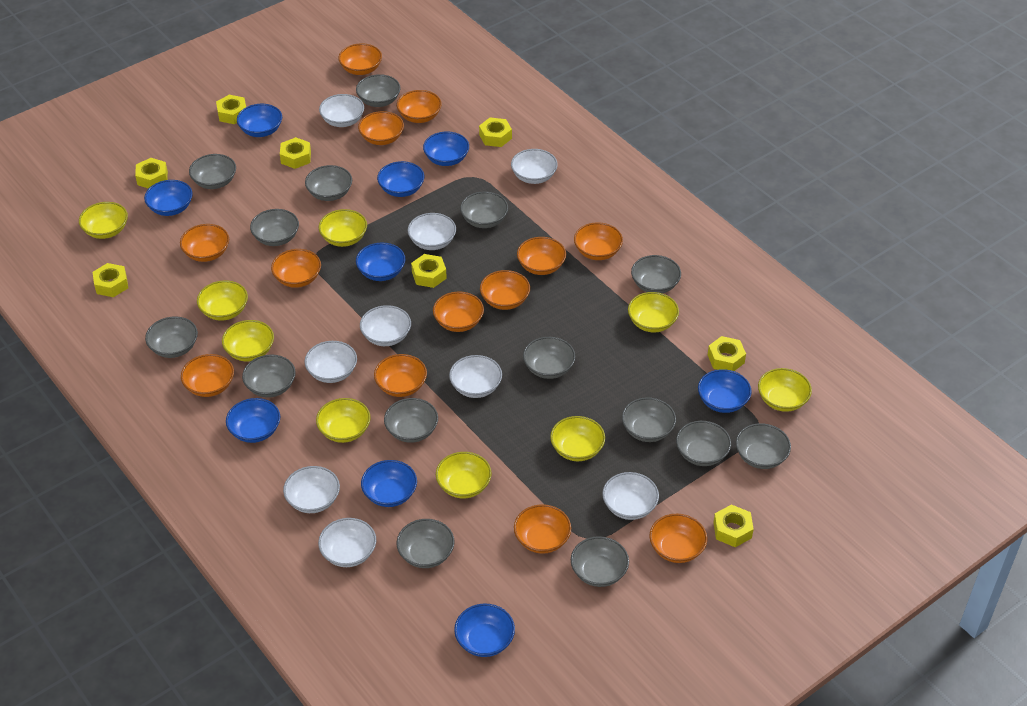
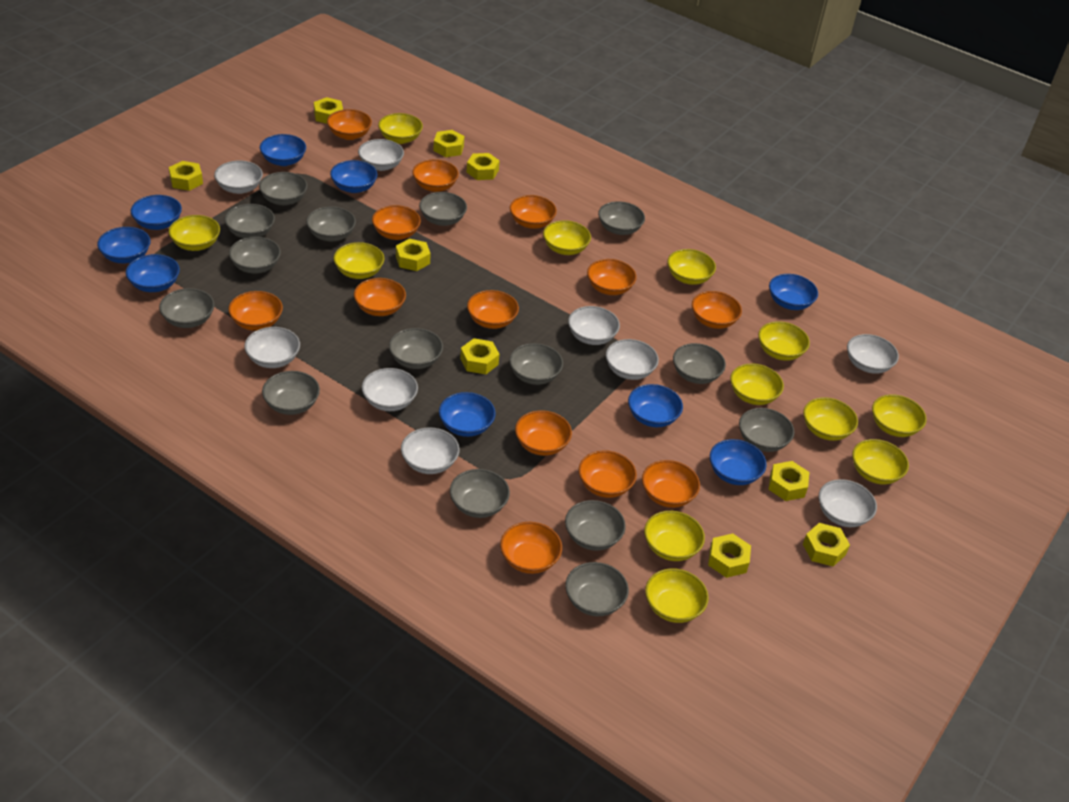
yellow bowl: 9 -> 12
yellow nut: 8 -> 9

